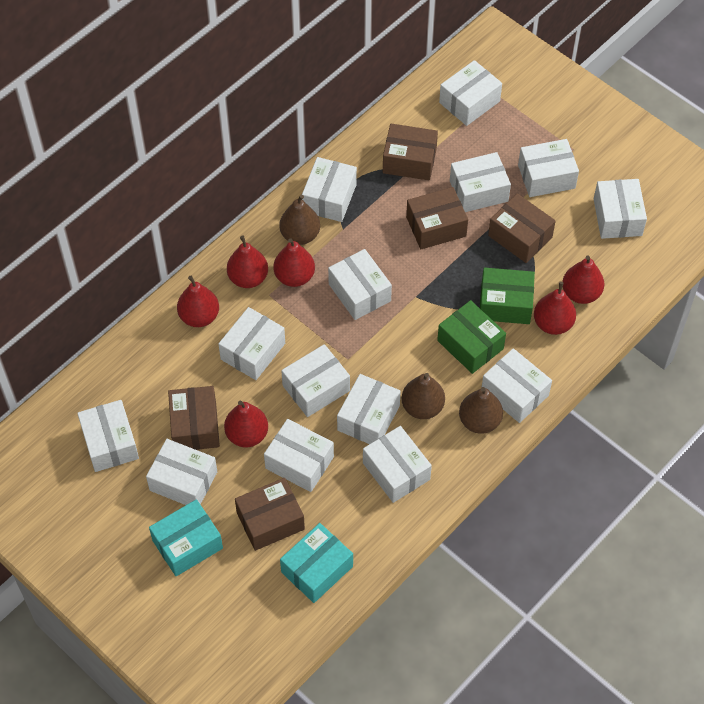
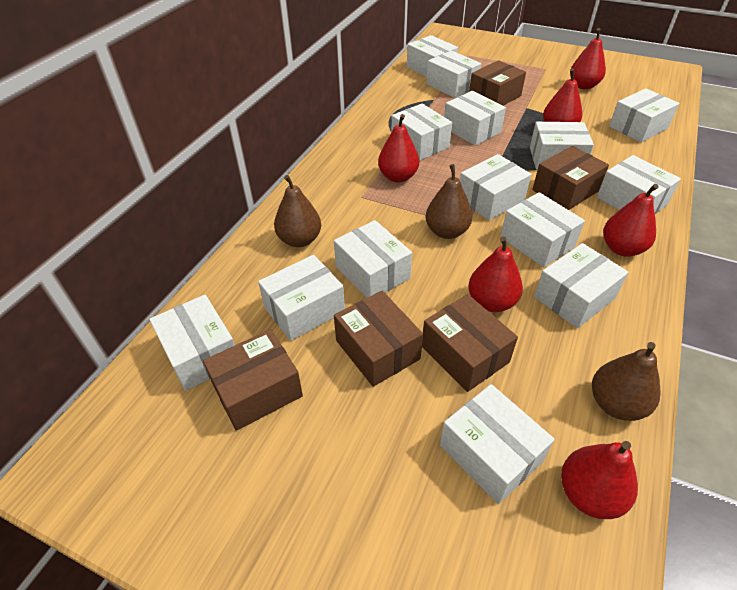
green box: 2 -> 0
turquoise box: 2 -> 0

